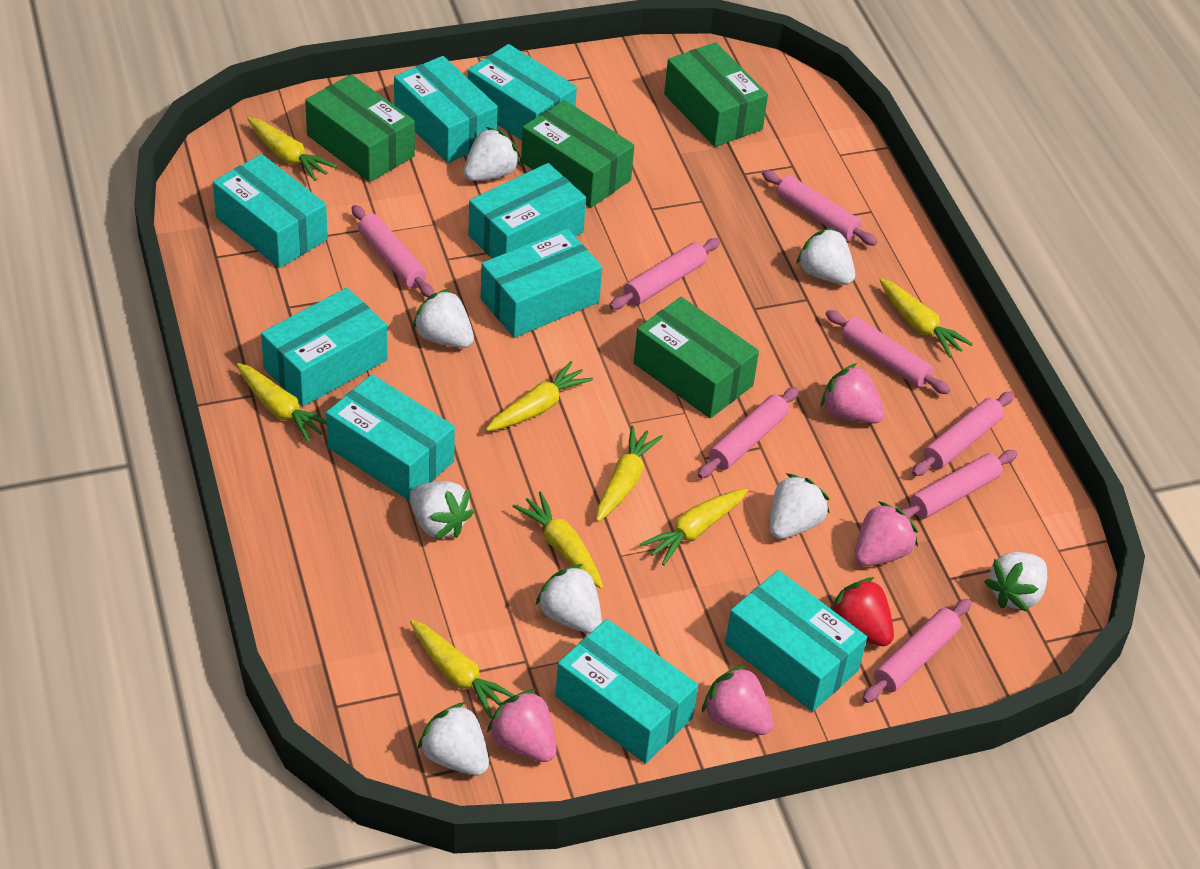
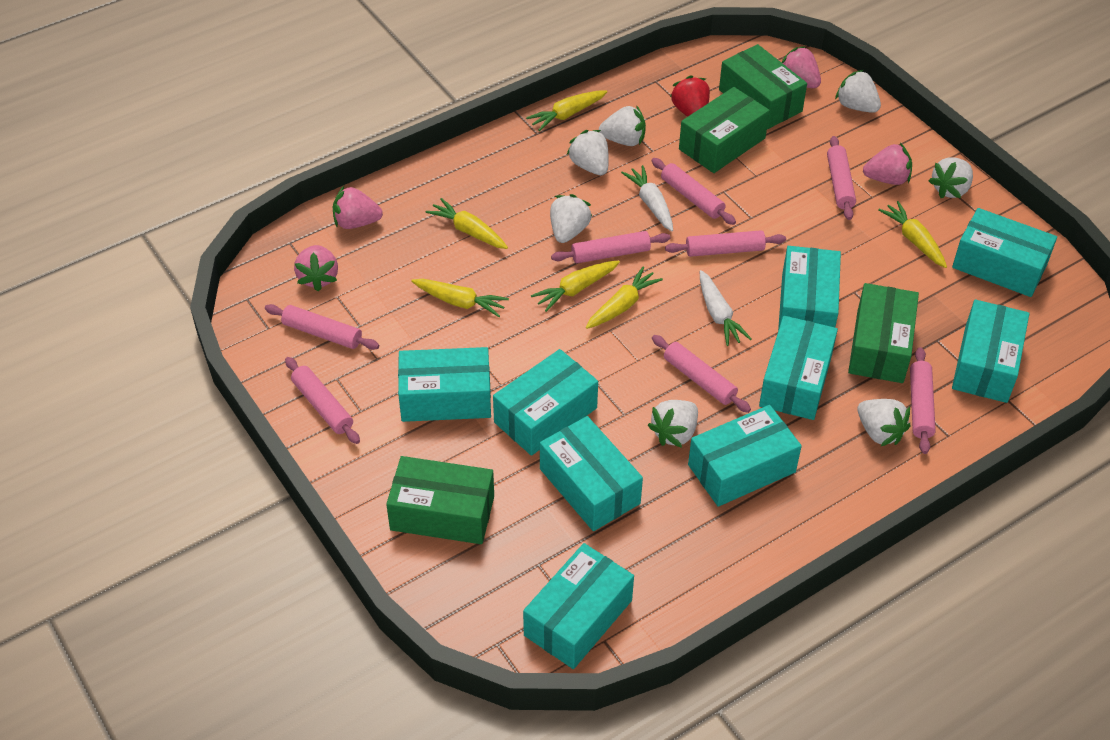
white carrot: 0 -> 2
white strawberry: 8 -> 7
yellow carrot: 8 -> 6

